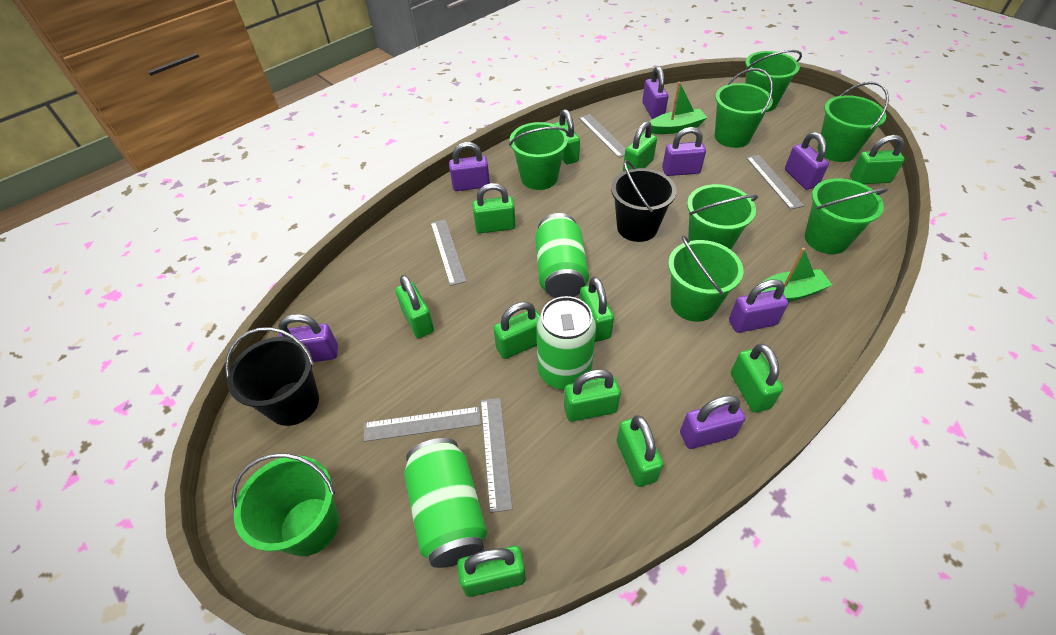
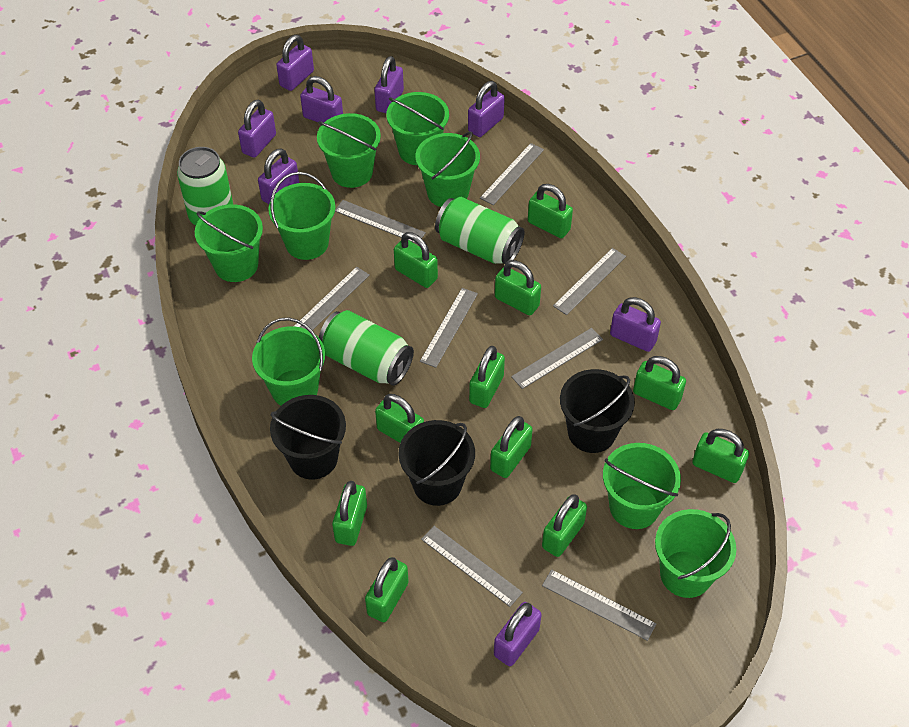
black bucket: 2 -> 3
green boat: 2 -> 0
grey ruler: 5 -> 8
purple padlock: 7 -> 8

